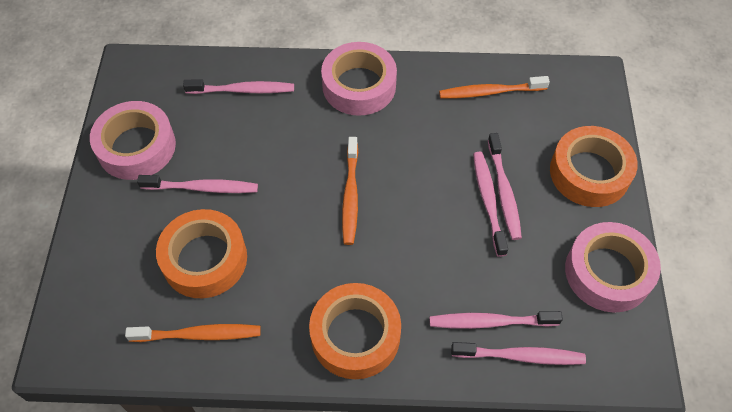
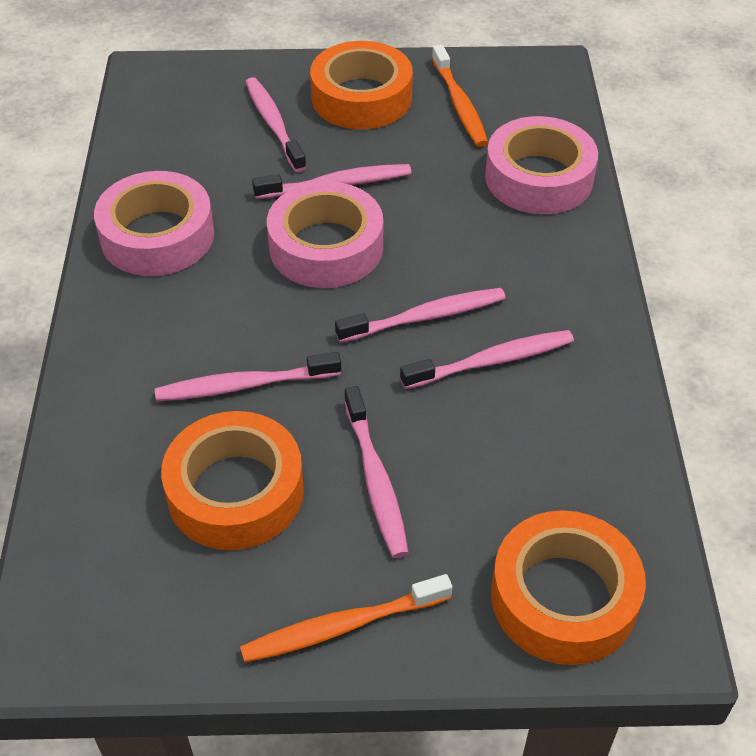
orange toothbrush: 3 -> 2

